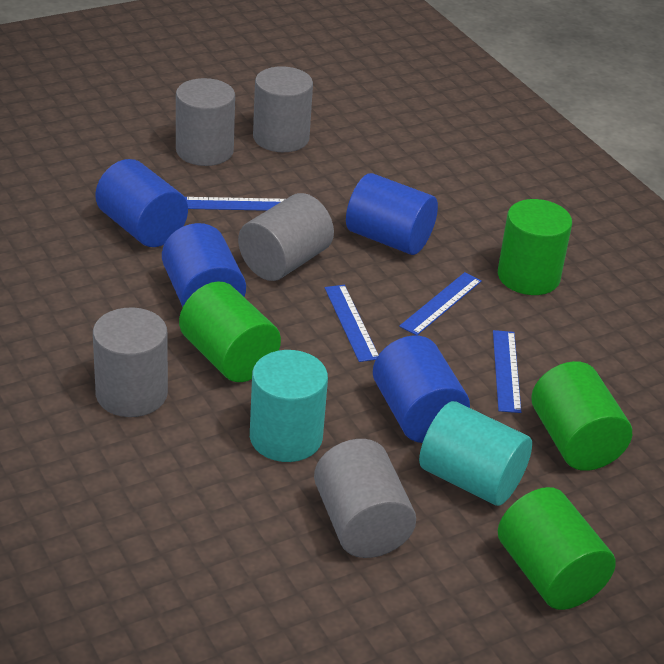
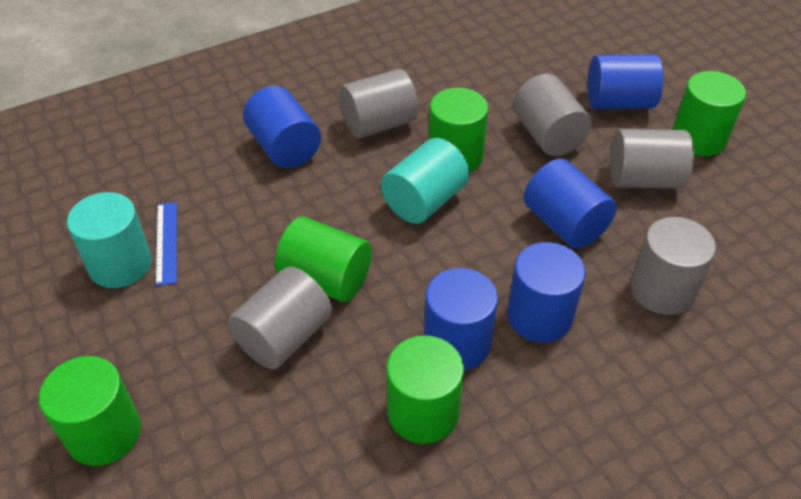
blue cylinder: 4 -> 5
blue ruler: 4 -> 1
green cylinder: 4 -> 5

